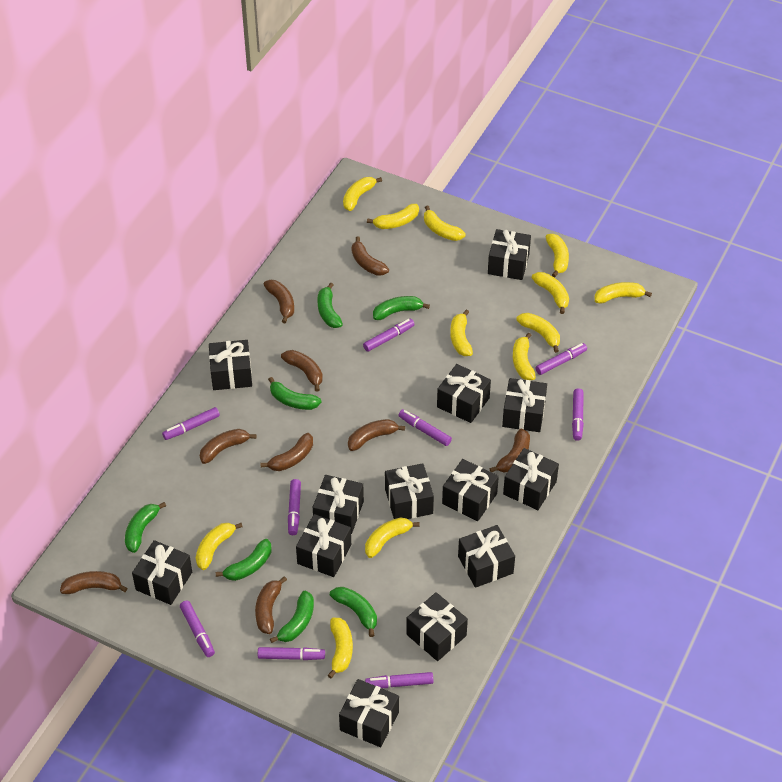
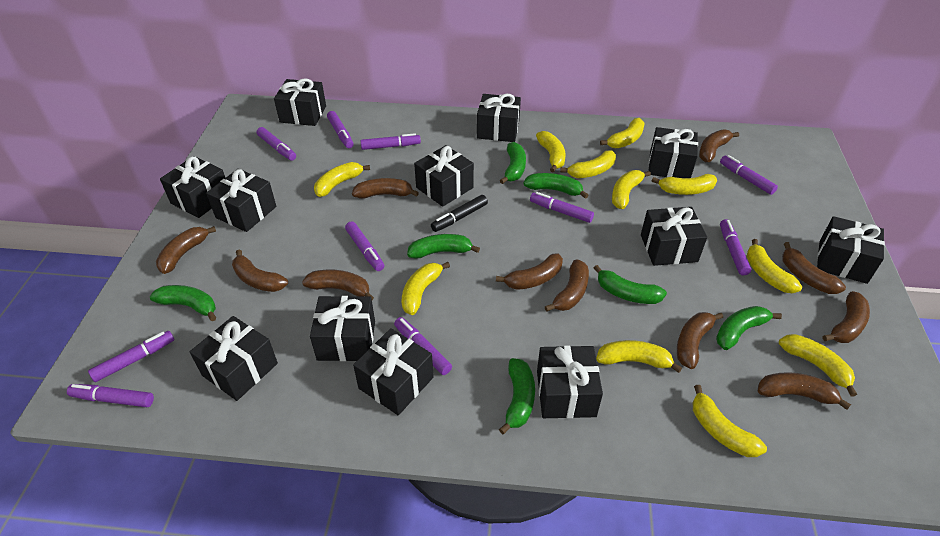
black gift: 13 -> 12
black marker: 0 -> 1
brown banana: 9 -> 11
purple marker: 9 -> 10
yellow banana: 12 -> 11

